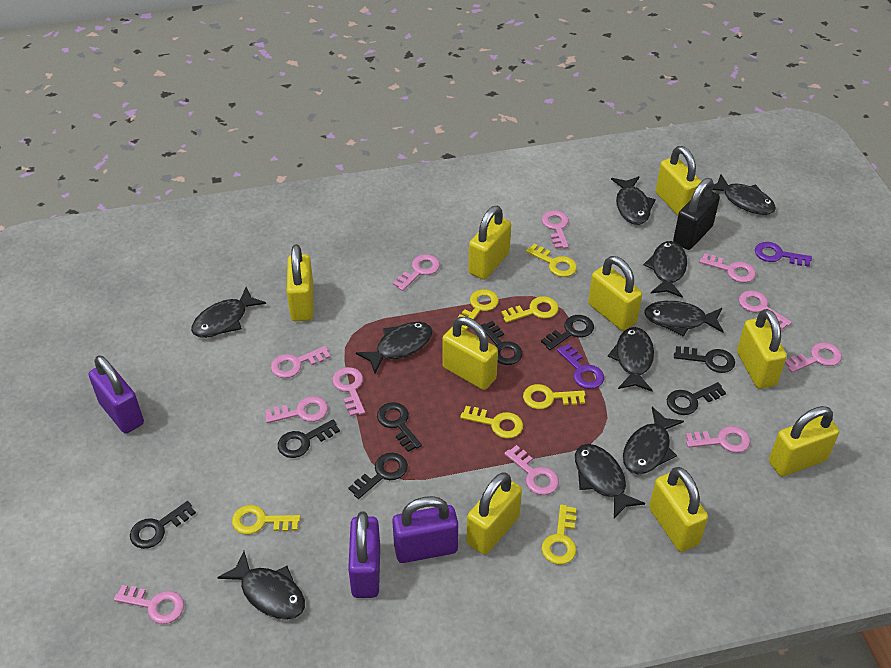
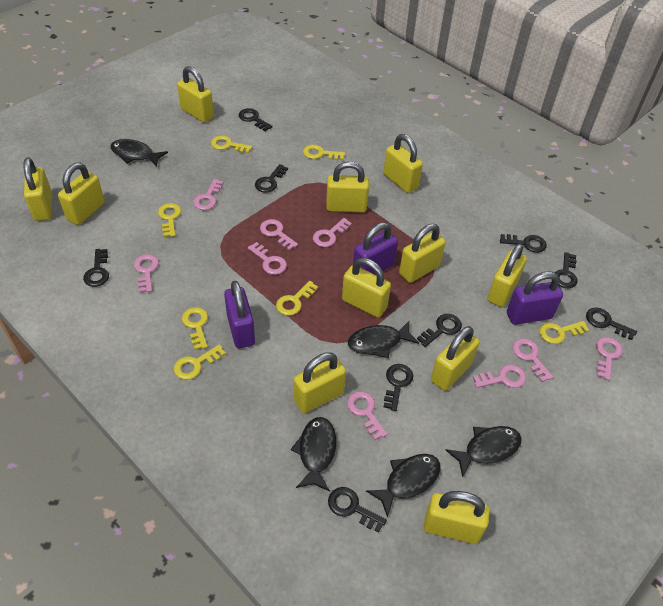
black fish: 10 -> 5
black key: 8 -> 9
black padlock: 1 -> 0
pink key: 11 -> 9
purple key: 2 -> 0
yellow padlock: 9 -> 11

